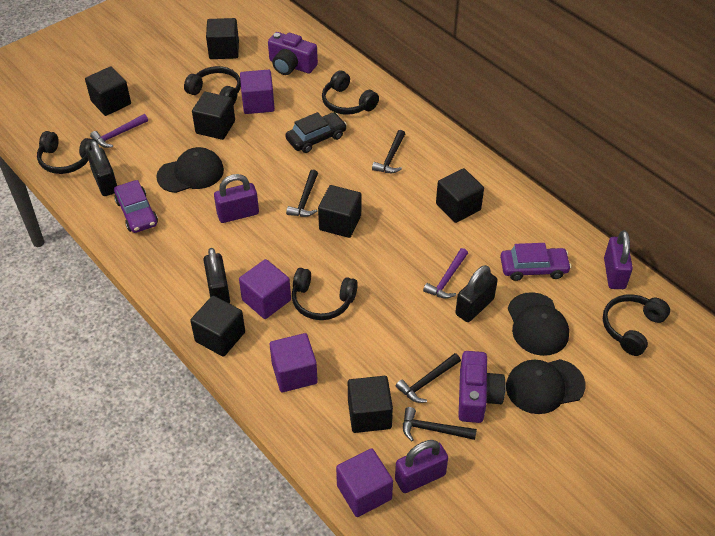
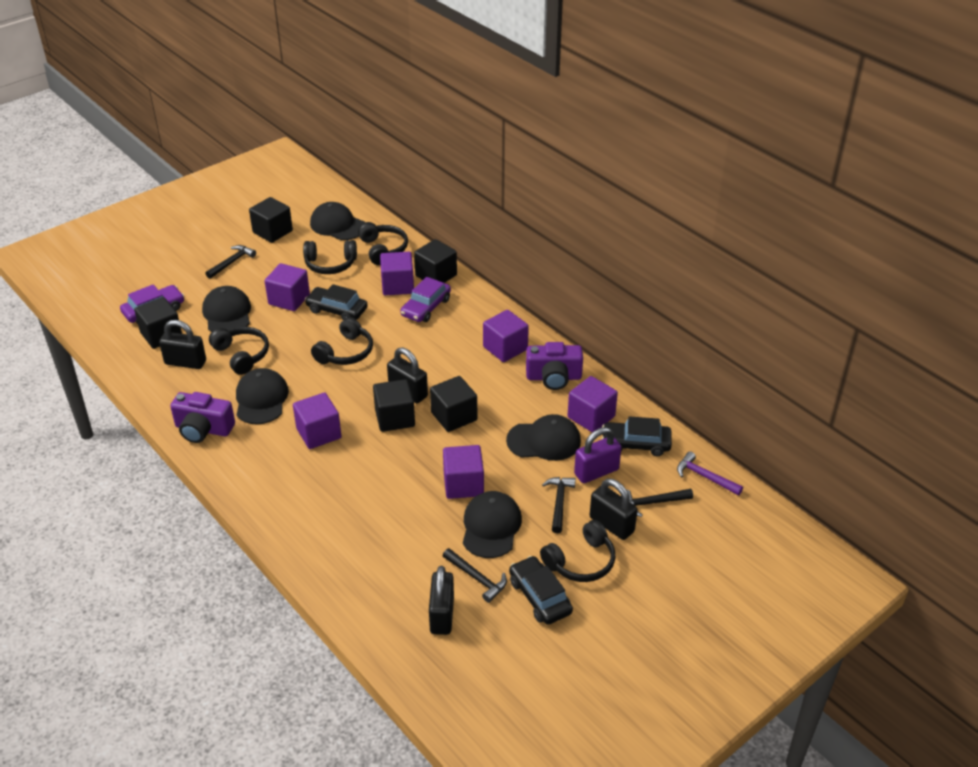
black cap: 3 -> 5
black car: 1 -> 3
black cube: 7 -> 5
black padlock: 3 -> 4
purple cube: 4 -> 6
purple hammer: 2 -> 1
purple padlock: 3 -> 1

